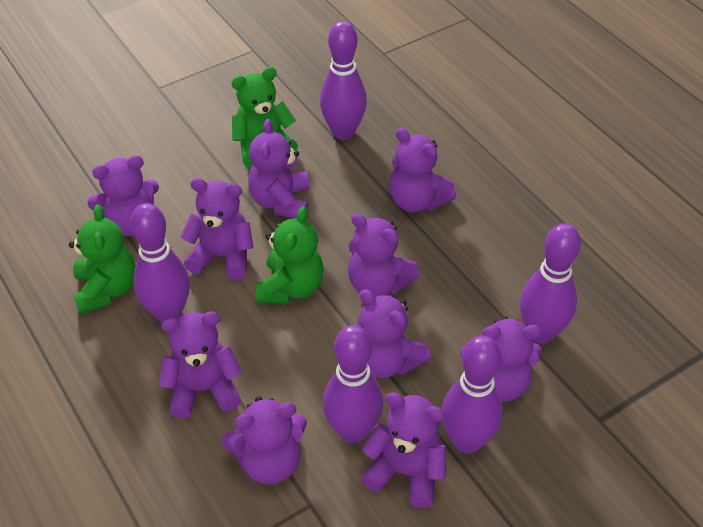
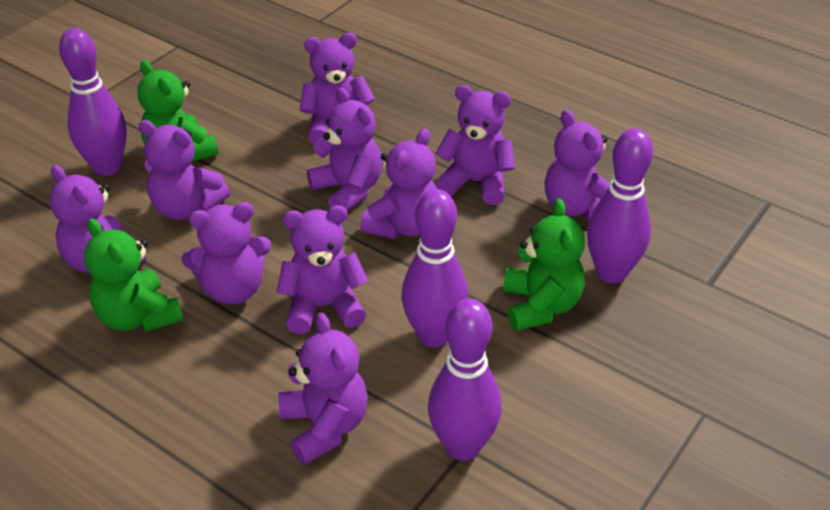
purple bowling pin: 5 -> 4

